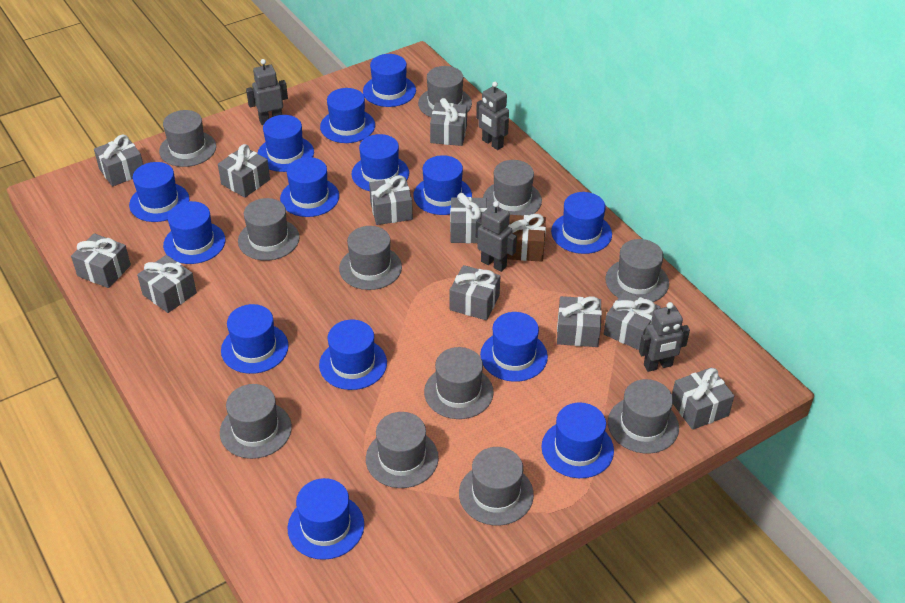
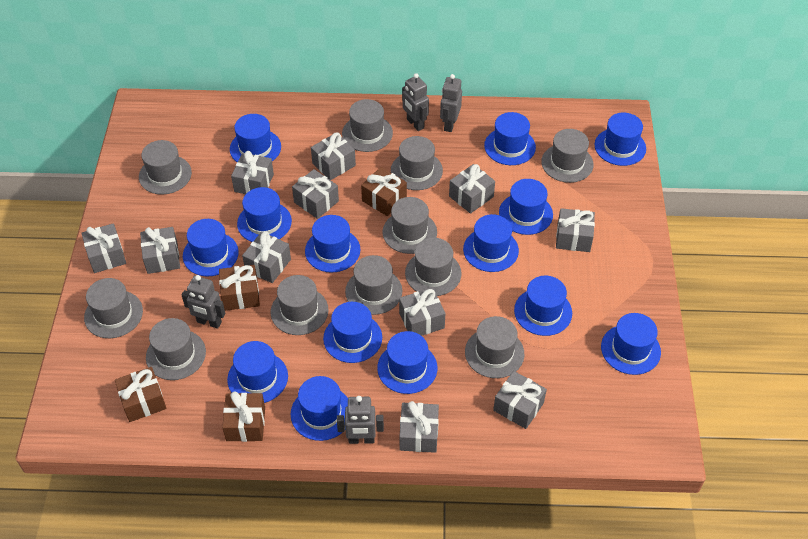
brown gift: 1 -> 4

